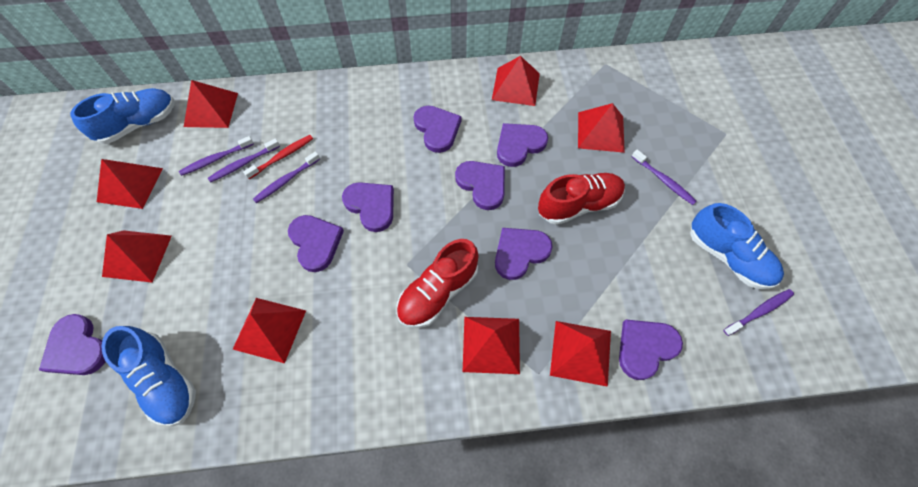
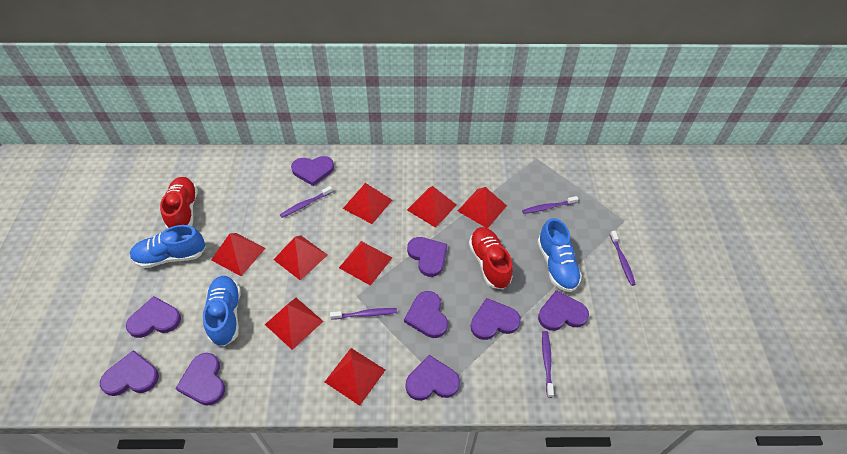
purple heart: 8 -> 9
red toothbrush: 1 -> 0

